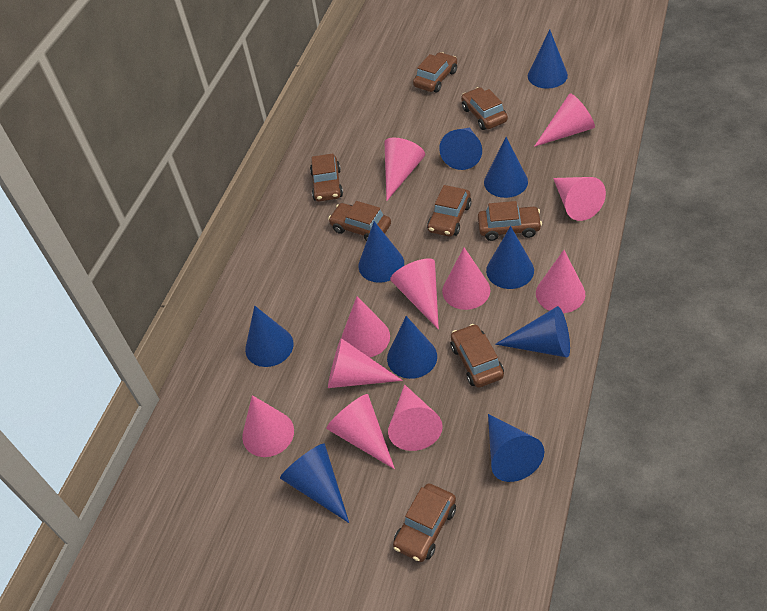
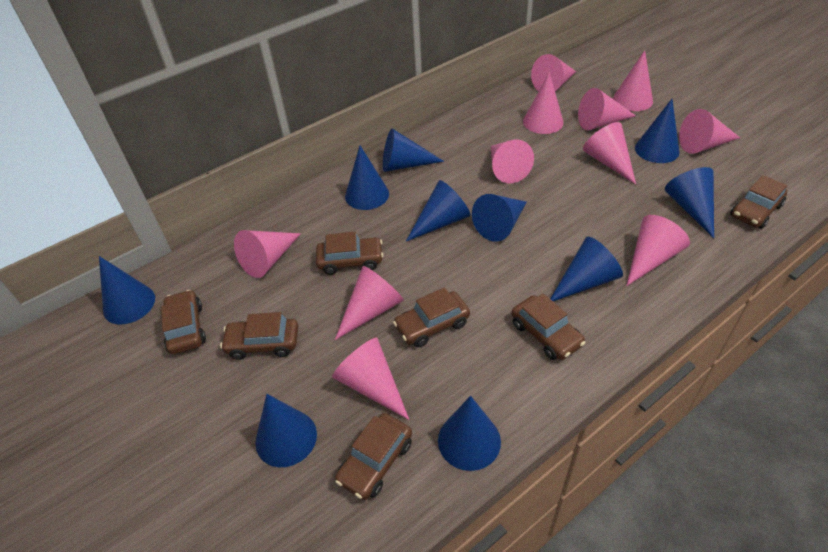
brown car: 8 -> 7

